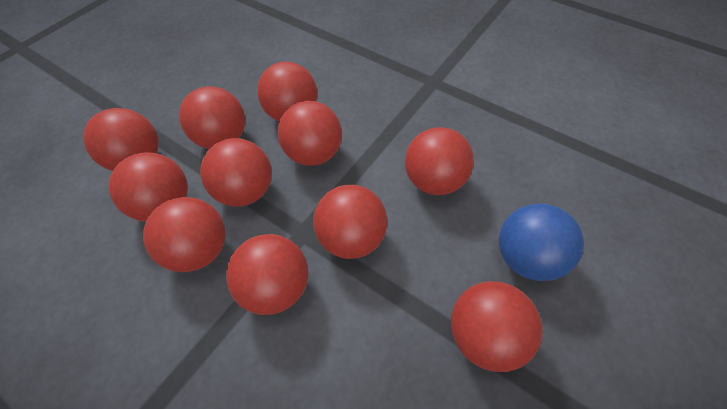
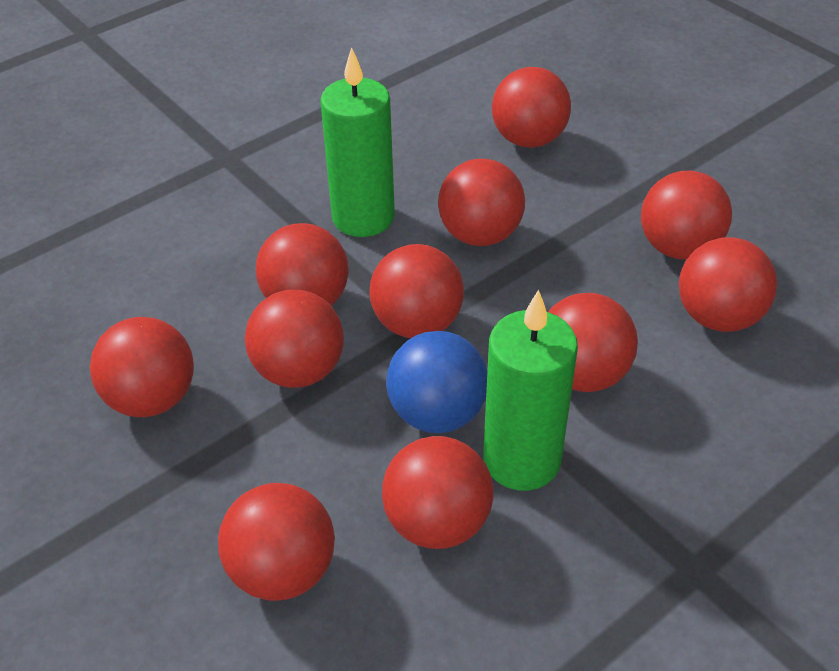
green candle: 0 -> 2

